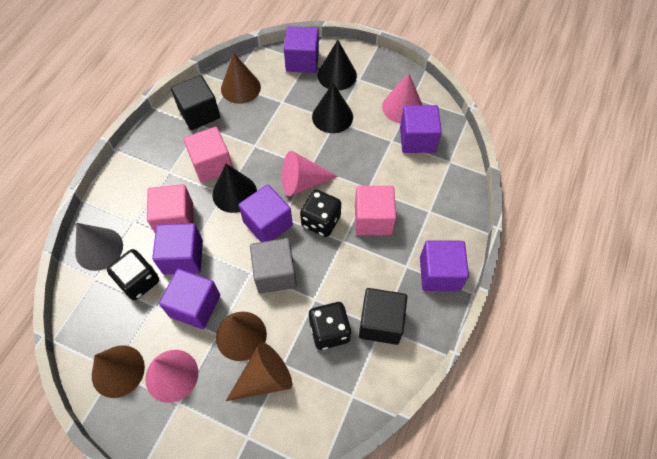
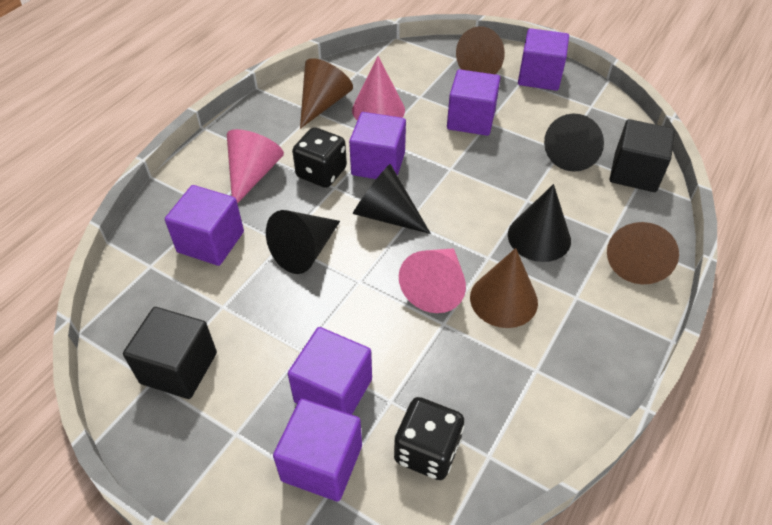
black cone: 3 -> 4
black dice: 3 -> 2
grey cone: 1 -> 0
grey cube: 1 -> 0
pink cube: 3 -> 0

